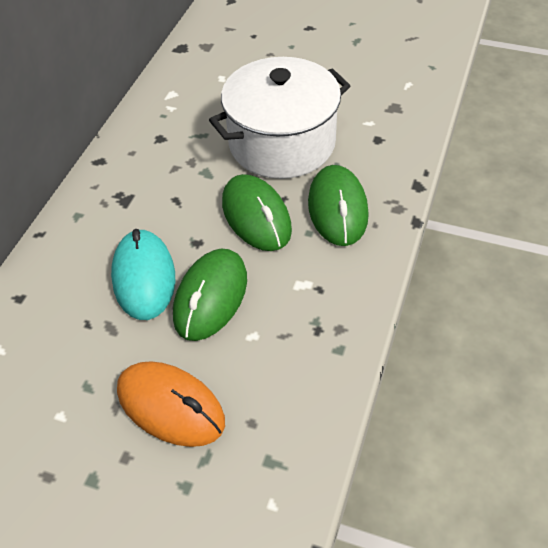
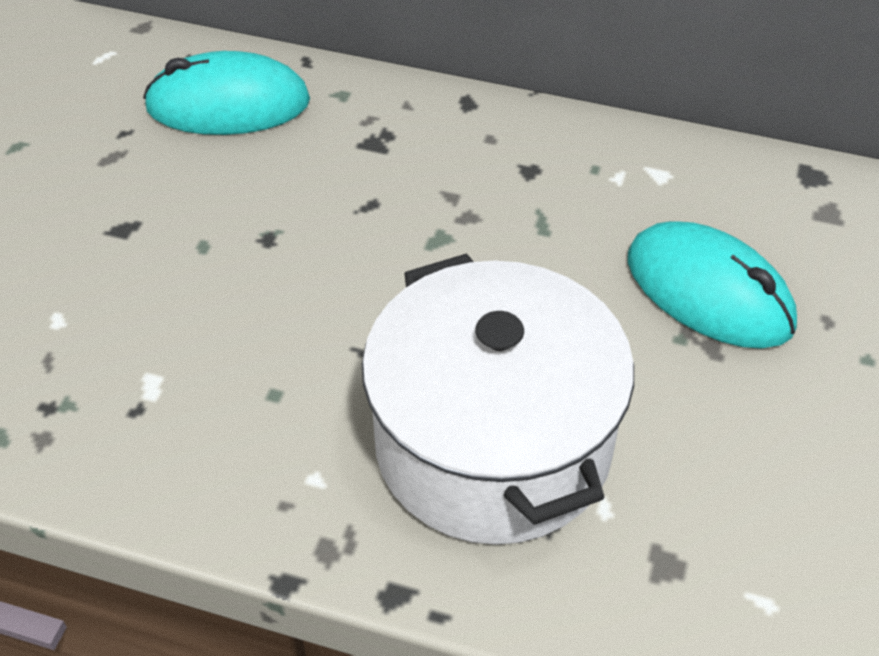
green mouse: 3 -> 0
orange mouse: 1 -> 0
turquoise mouse: 1 -> 2

